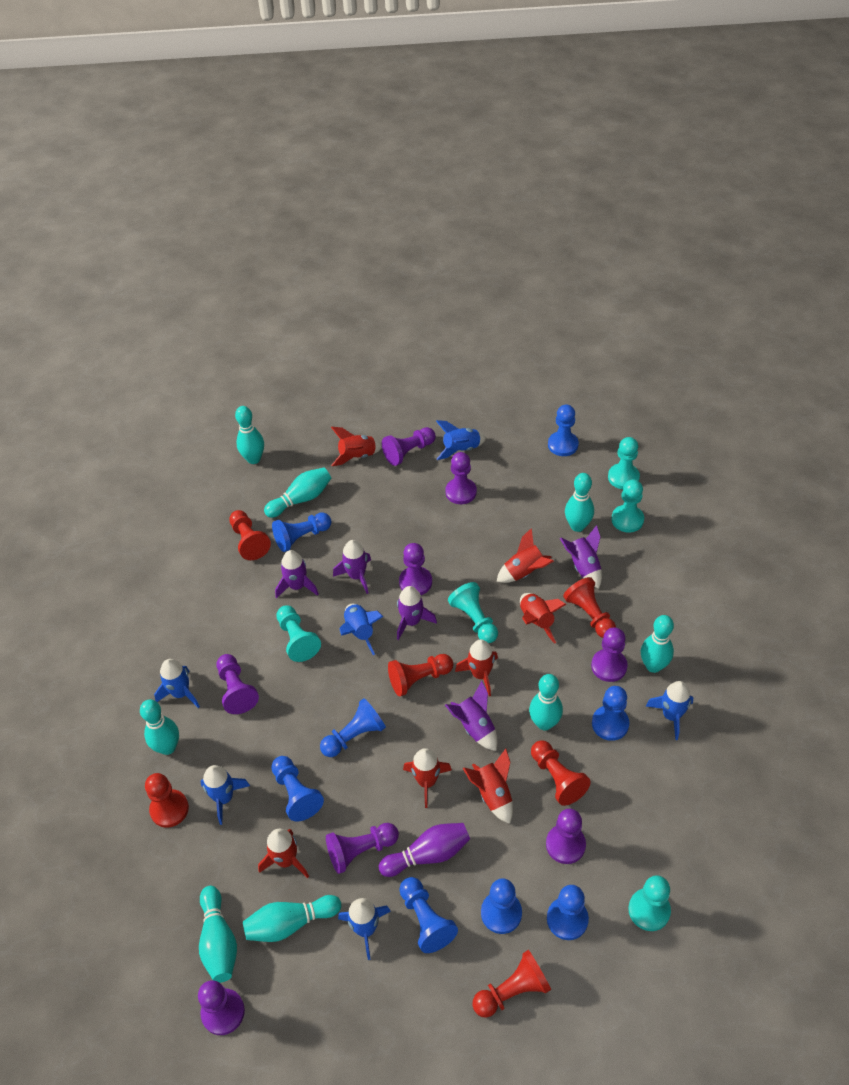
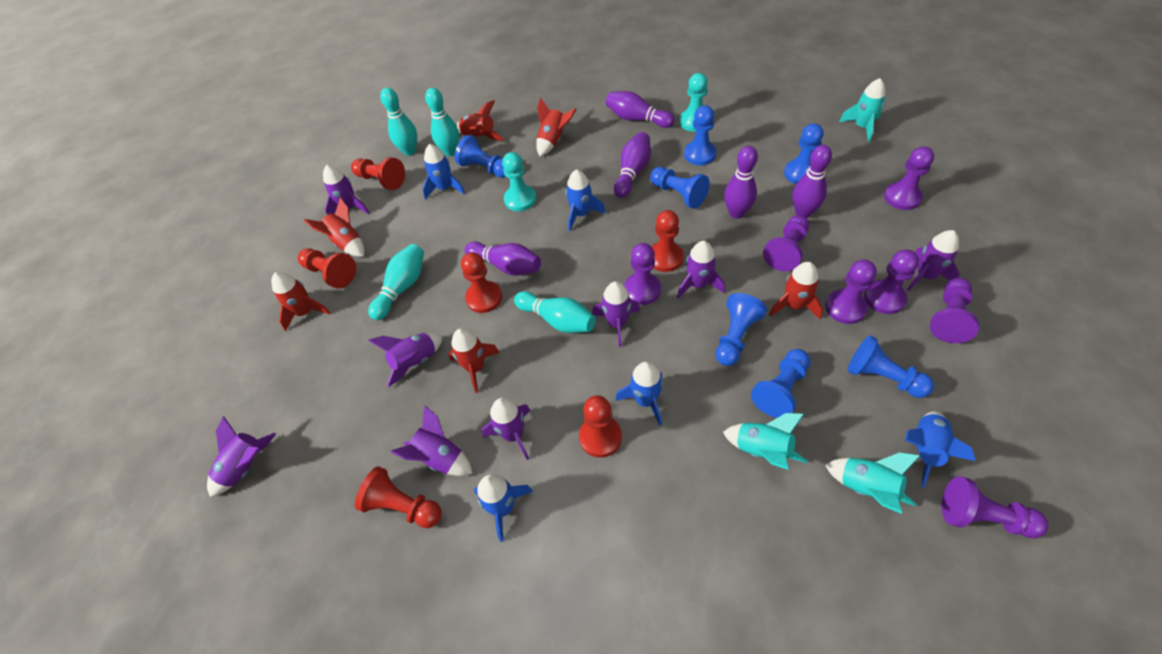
blue pawn: 8 -> 7
blue rocket: 6 -> 5
purple bowling pin: 1 -> 5
purple pawn: 8 -> 7
purple rocket: 5 -> 8
red rocket: 7 -> 6
turquoise bowling pin: 8 -> 4
turquoise pawn: 5 -> 2
turquoise rocket: 0 -> 3

